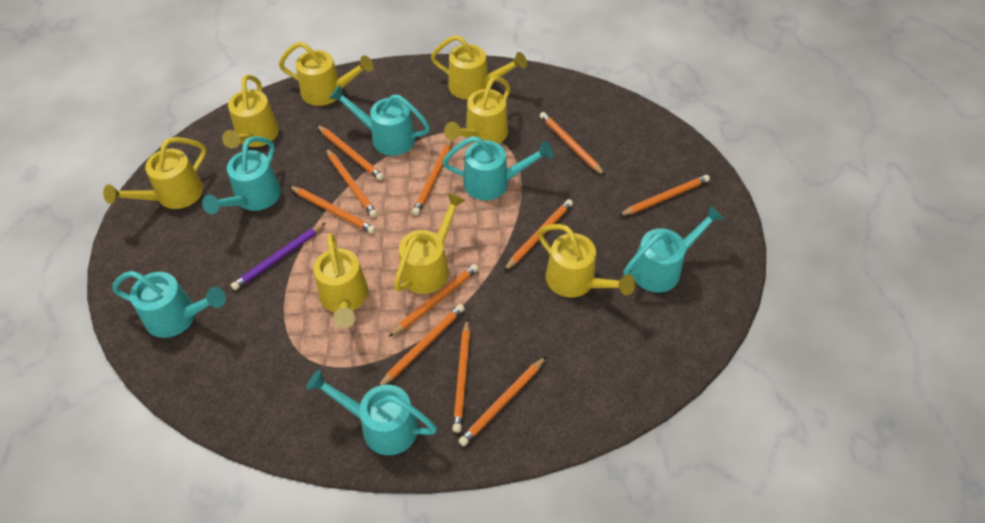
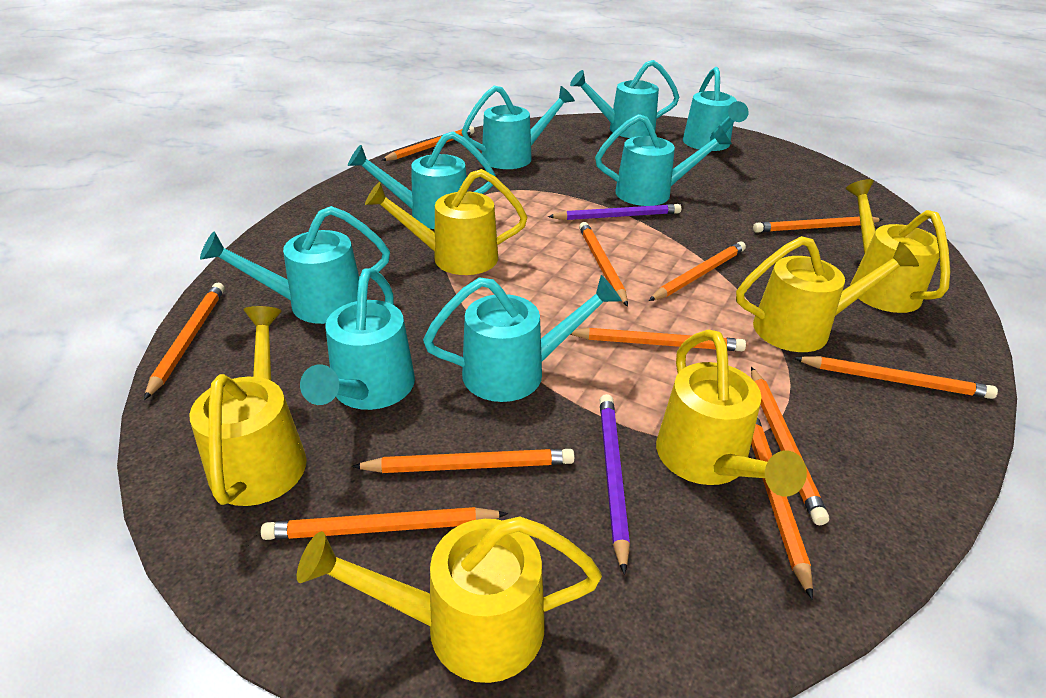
purple pencil: 1 -> 2
turquoise watering can: 6 -> 8
yellow watering can: 8 -> 6

